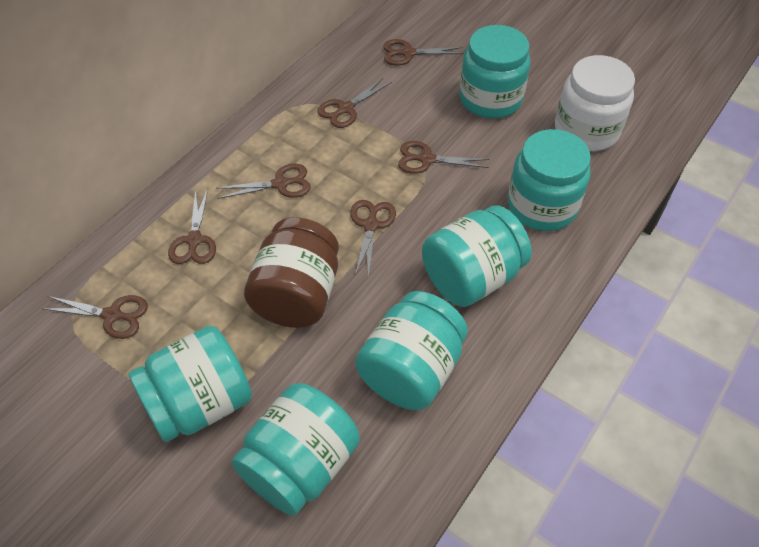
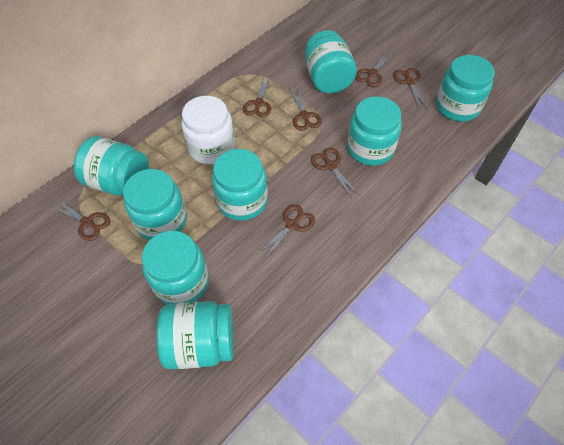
brown jar: 1 -> 0
turquoise jar: 6 -> 8

